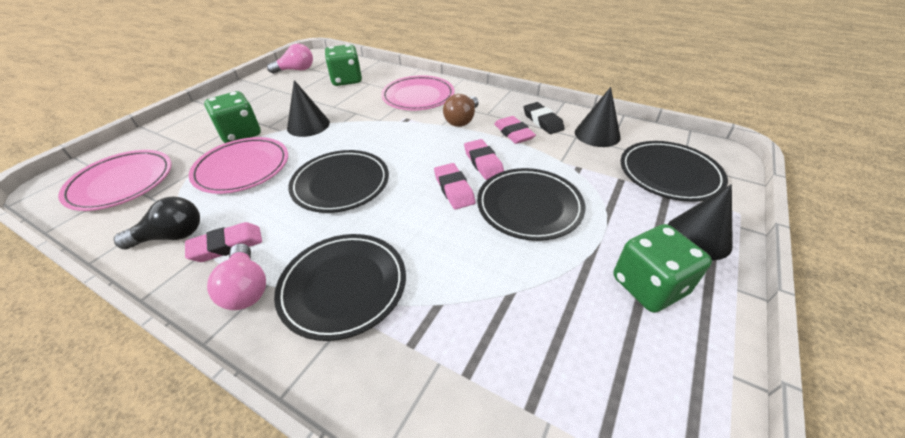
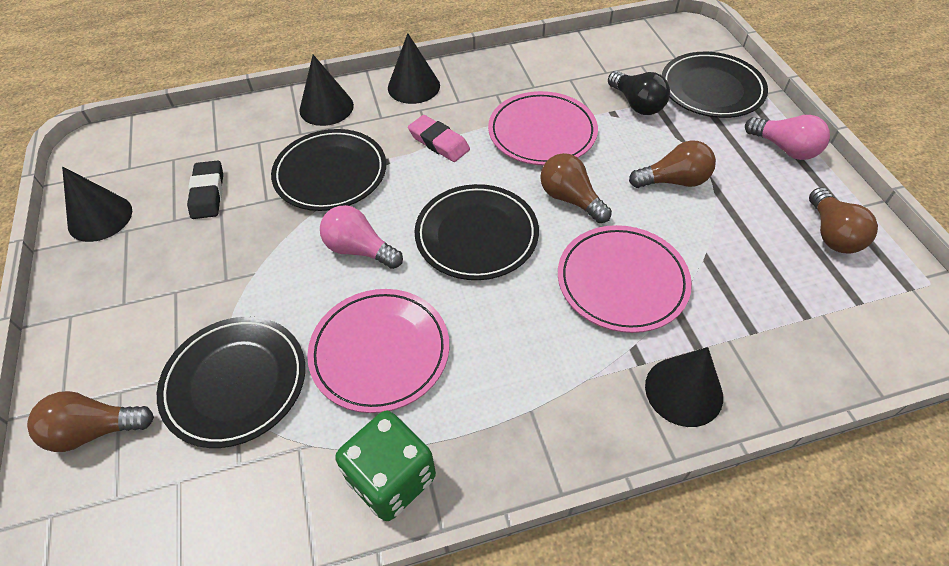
black cone: 3 -> 4
brown light bulb: 1 -> 4
green dice: 3 -> 1
pink eraser: 4 -> 1

